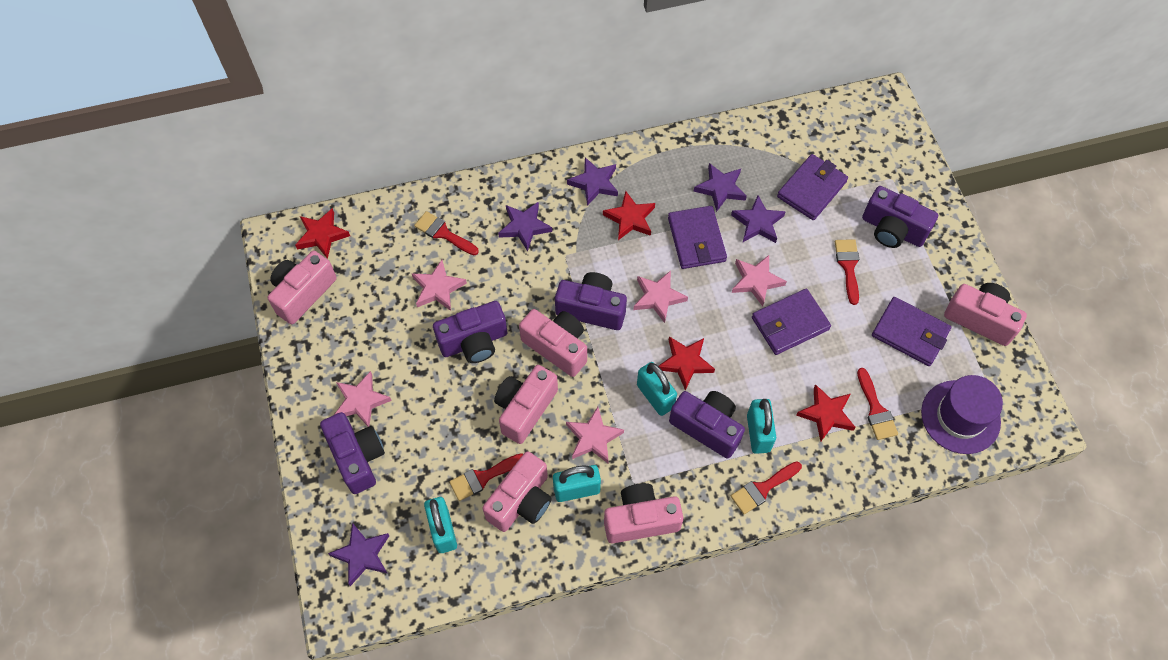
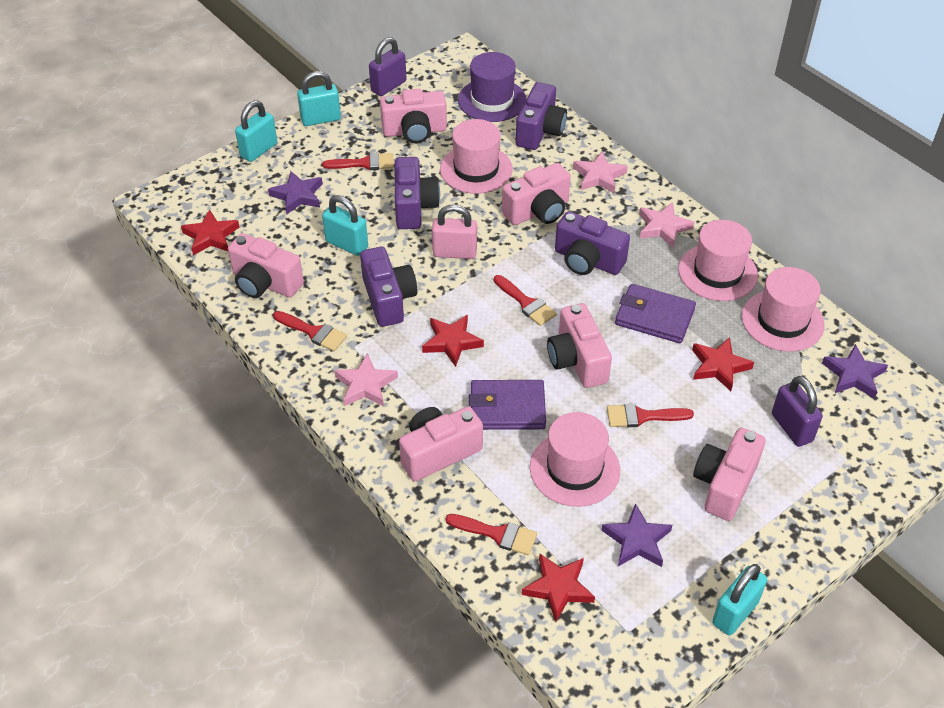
pink hat: 0 -> 4
pink padlock: 0 -> 1
pink star: 5 -> 3
purple camera: 5 -> 4
purple padlock: 0 -> 2
purple star: 5 -> 3
purple wallet: 4 -> 2

